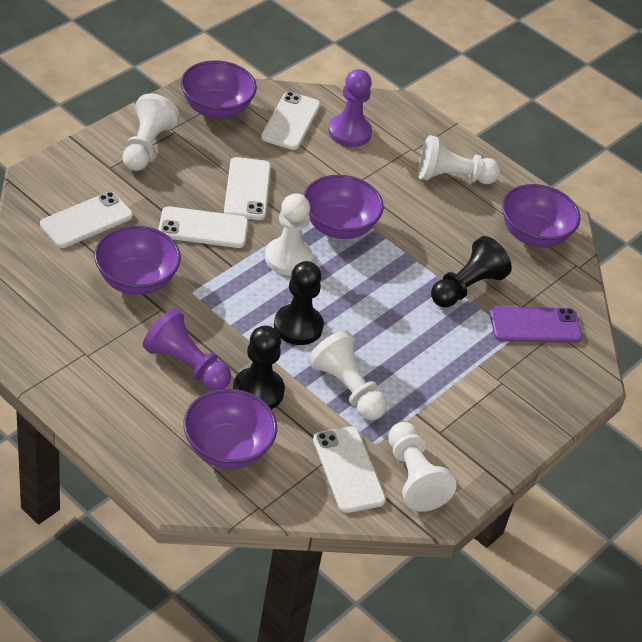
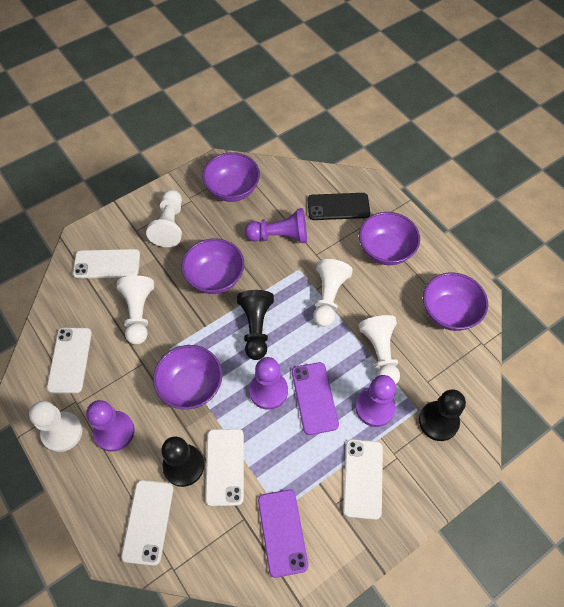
black phone: 0 -> 1
purple pawn: 2 -> 4
purple phone: 1 -> 2

